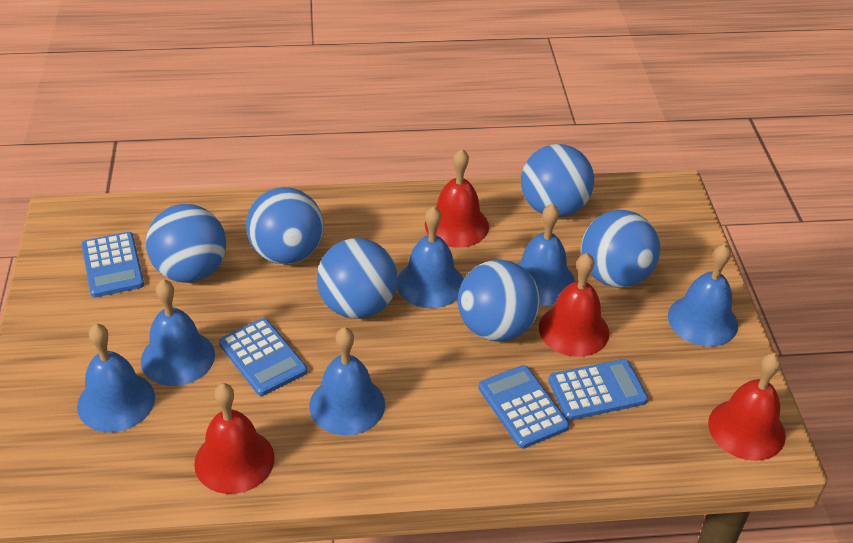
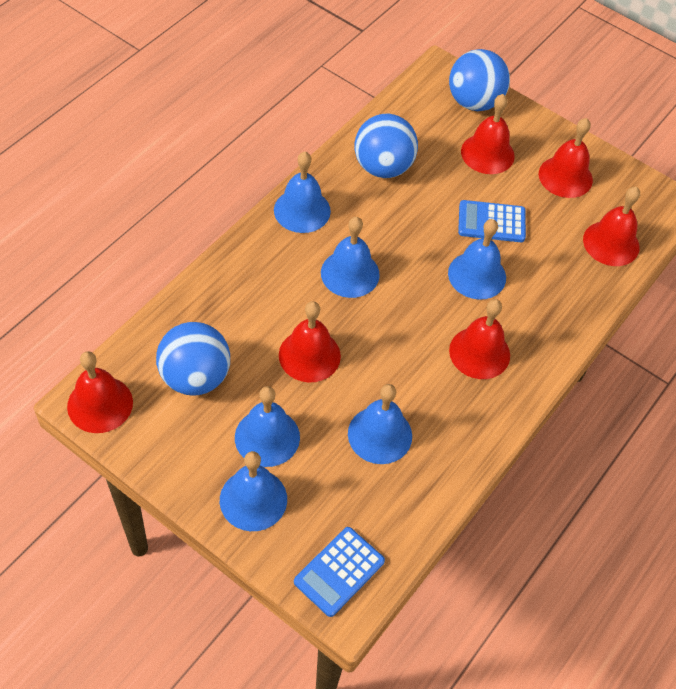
blue ball: 6 -> 3
blue calculator: 4 -> 2
red bell: 4 -> 6

